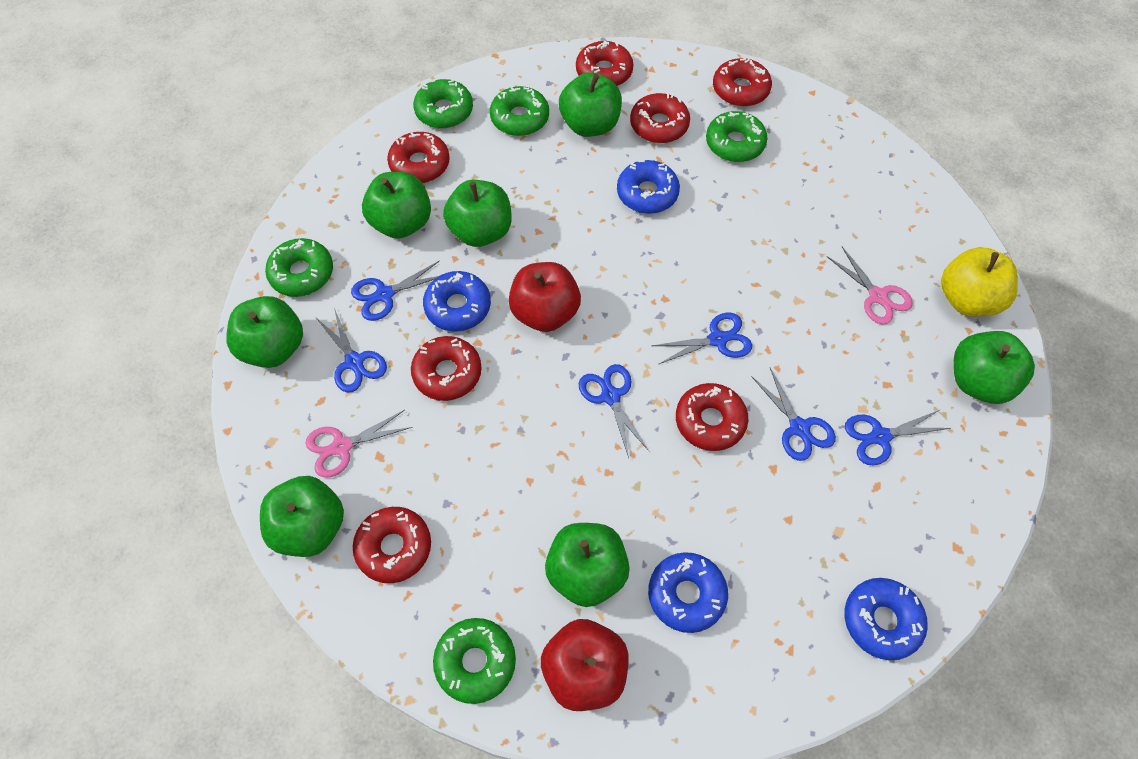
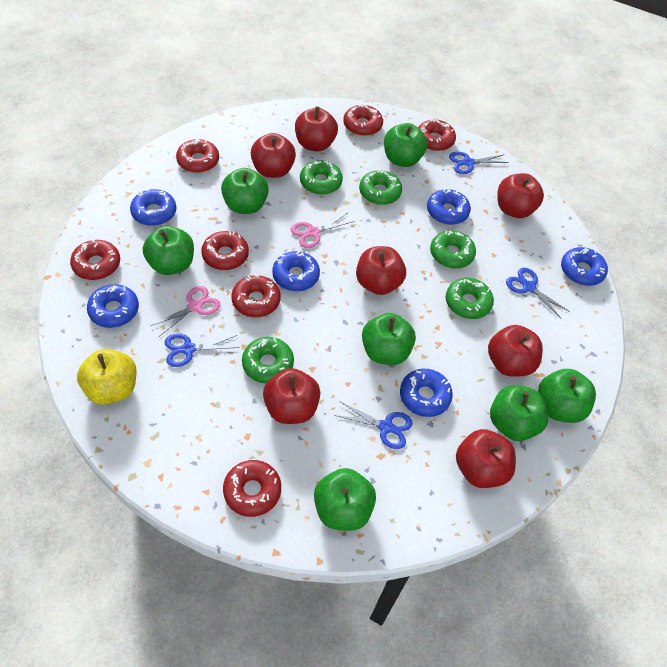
blue donut: 4 -> 6
blue scissors: 6 -> 4
red apple: 2 -> 7

